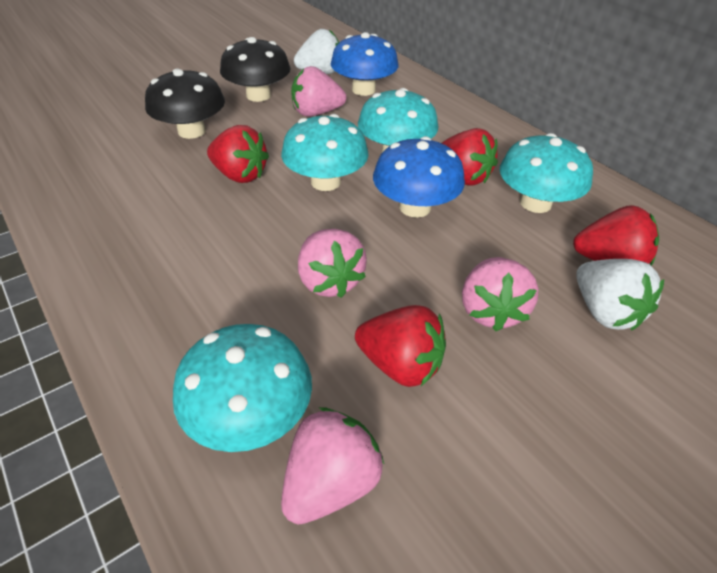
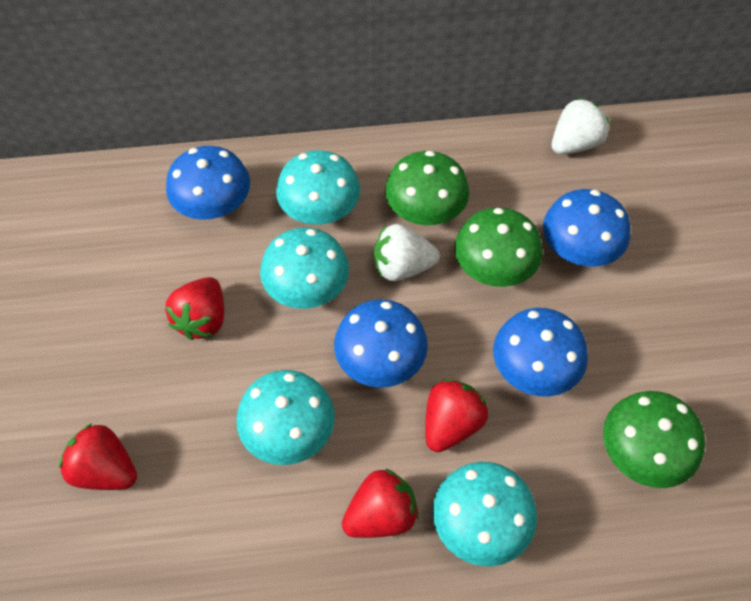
black mushroom: 2 -> 0
blue mushroom: 2 -> 4
green mushroom: 0 -> 3
pink strawberry: 4 -> 0

